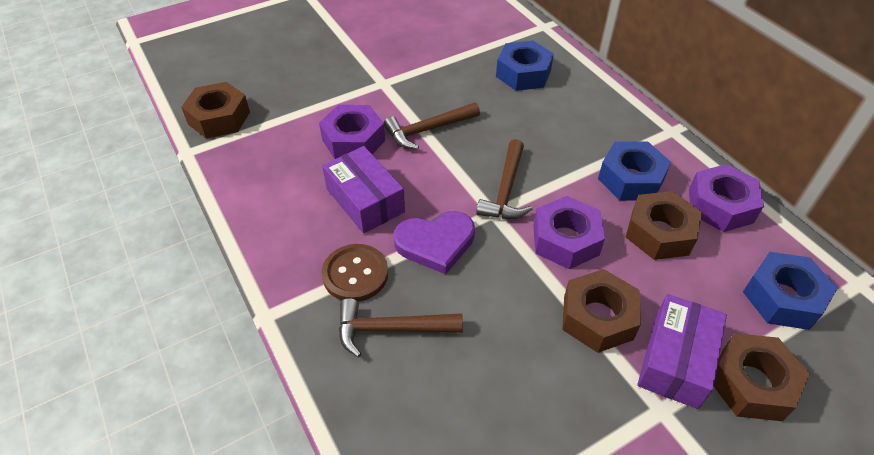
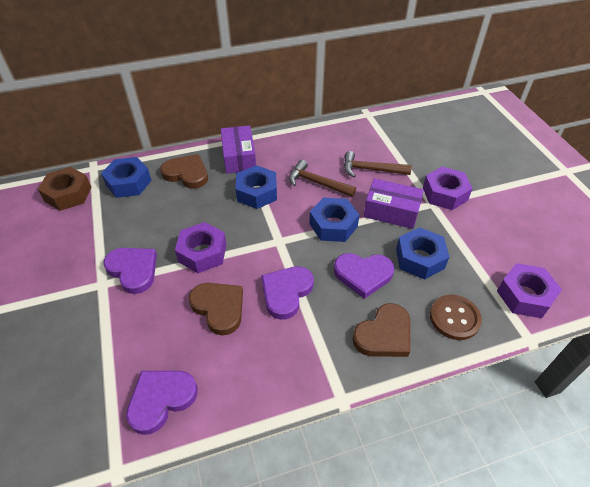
blue nut: 3 -> 4
brown hammer: 3 -> 2
brown heart: 0 -> 3
brown nut: 4 -> 1
purple heart: 1 -> 4

